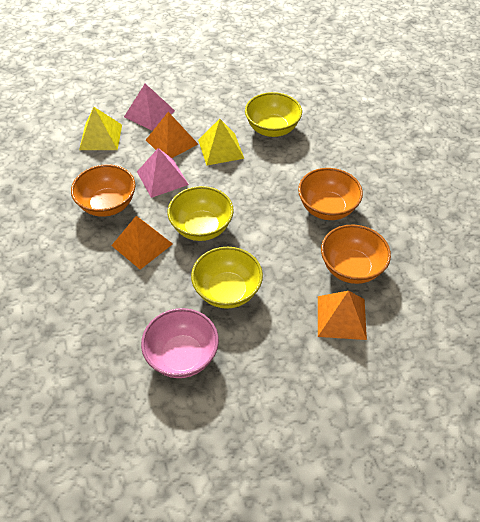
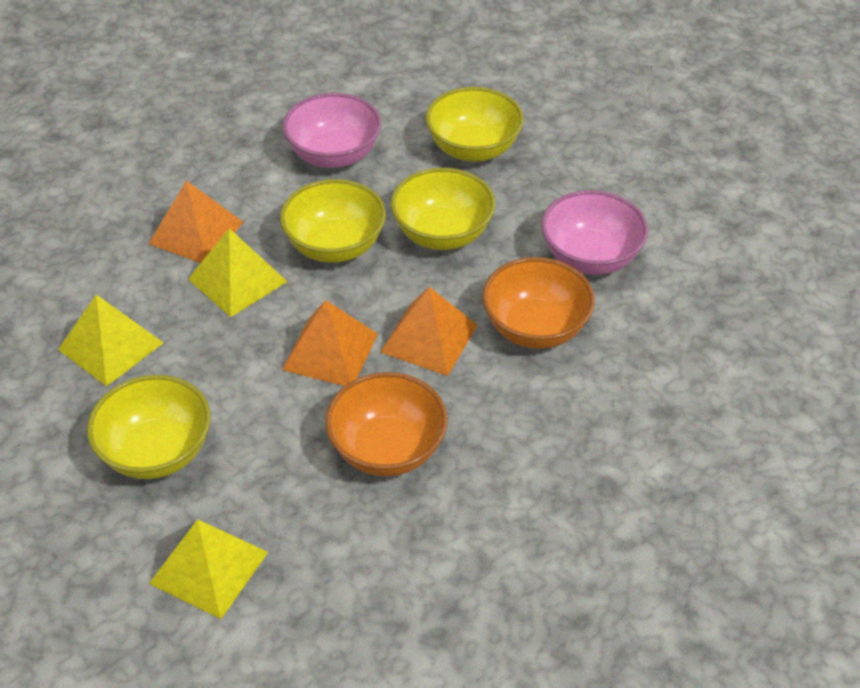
orange bowl: 3 -> 2
pink bowl: 1 -> 2
pink pyramid: 2 -> 0
yellow bowl: 3 -> 4
yellow pyramid: 2 -> 3

